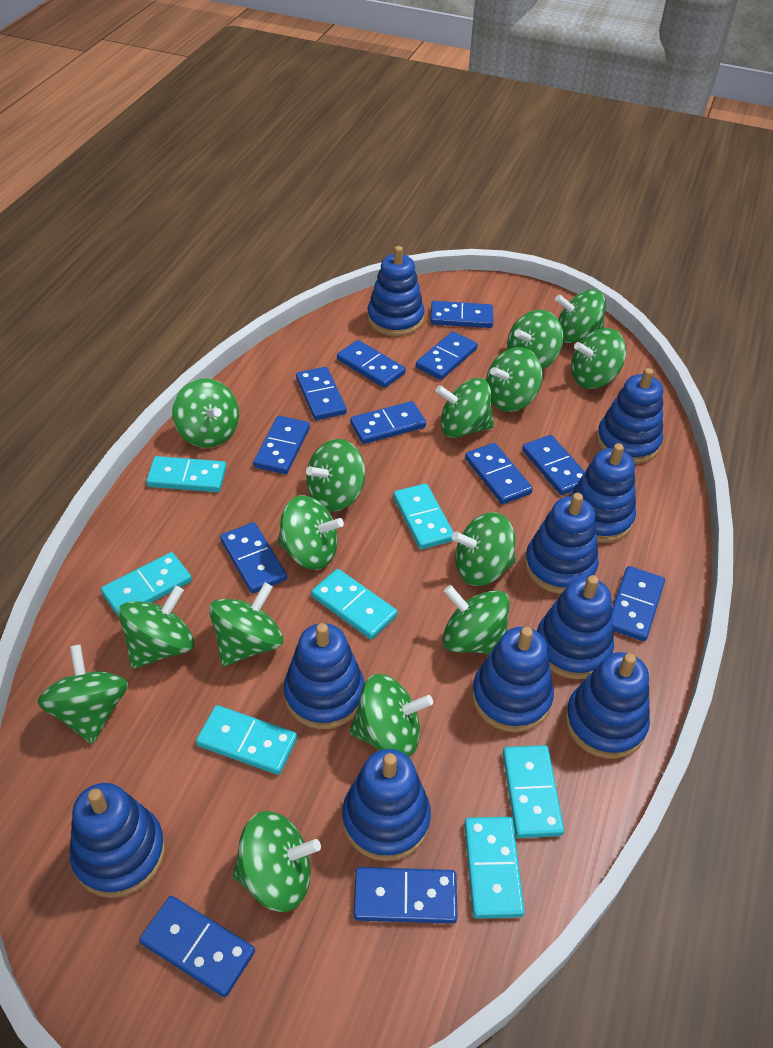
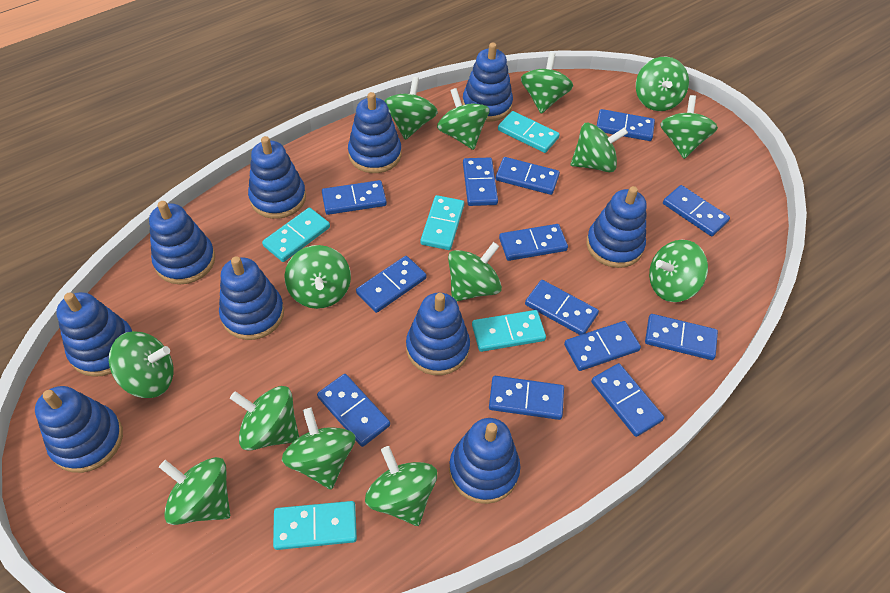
blue domino: 12 -> 13
green spinning top: 15 -> 14
turquoise domino: 7 -> 5

